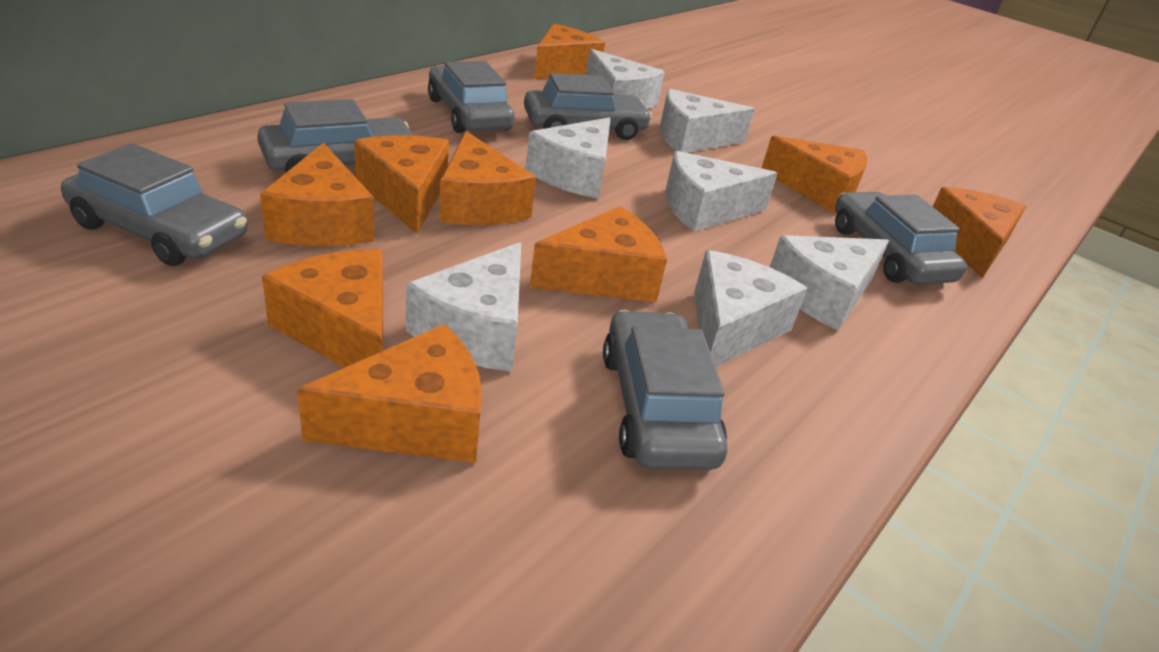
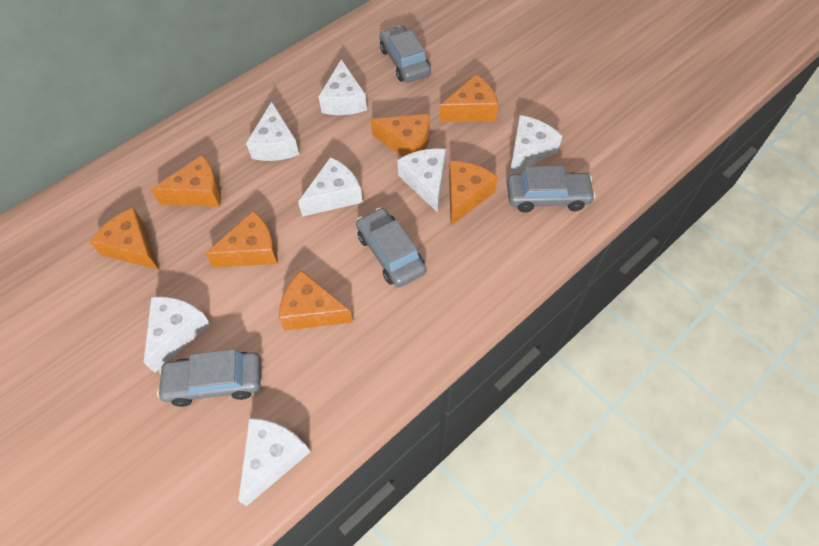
grey car: 6 -> 4
orange cheese: 9 -> 7

